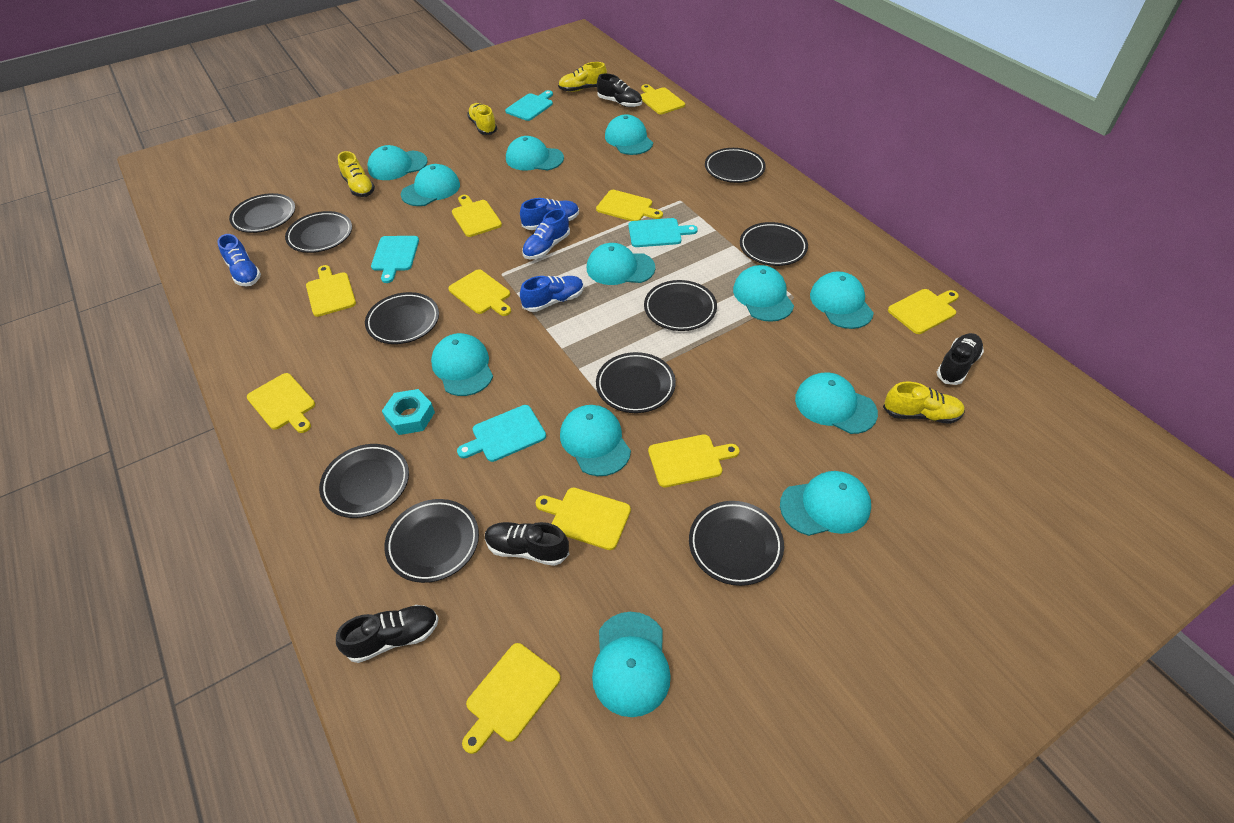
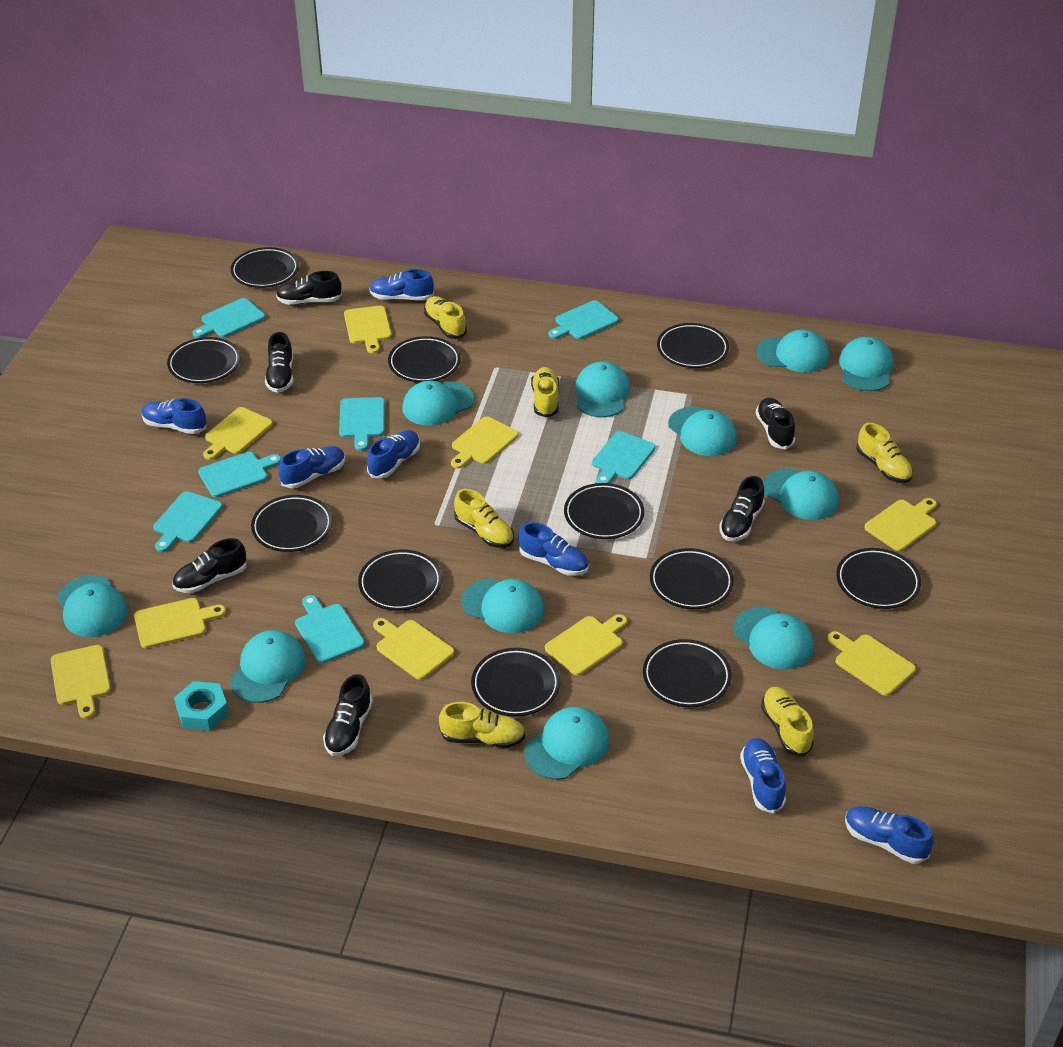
black plate: 10 -> 11
black shoe: 4 -> 6
blue shoe: 4 -> 7
turquoise cap: 12 -> 11
turquoise cutting board: 4 -> 7
yellow cutting board: 10 -> 9
yellow shoe: 4 -> 6

